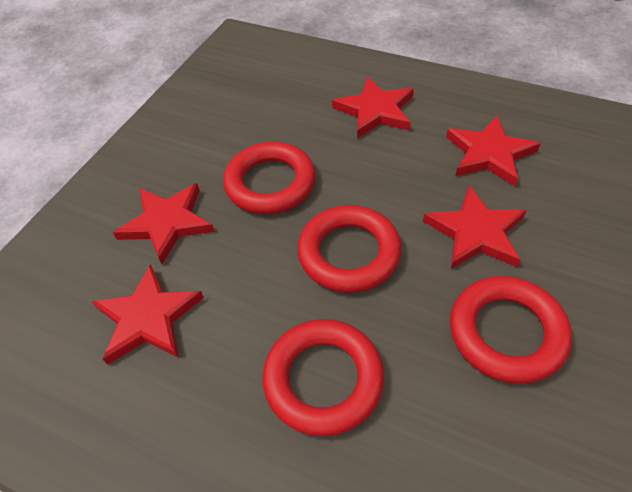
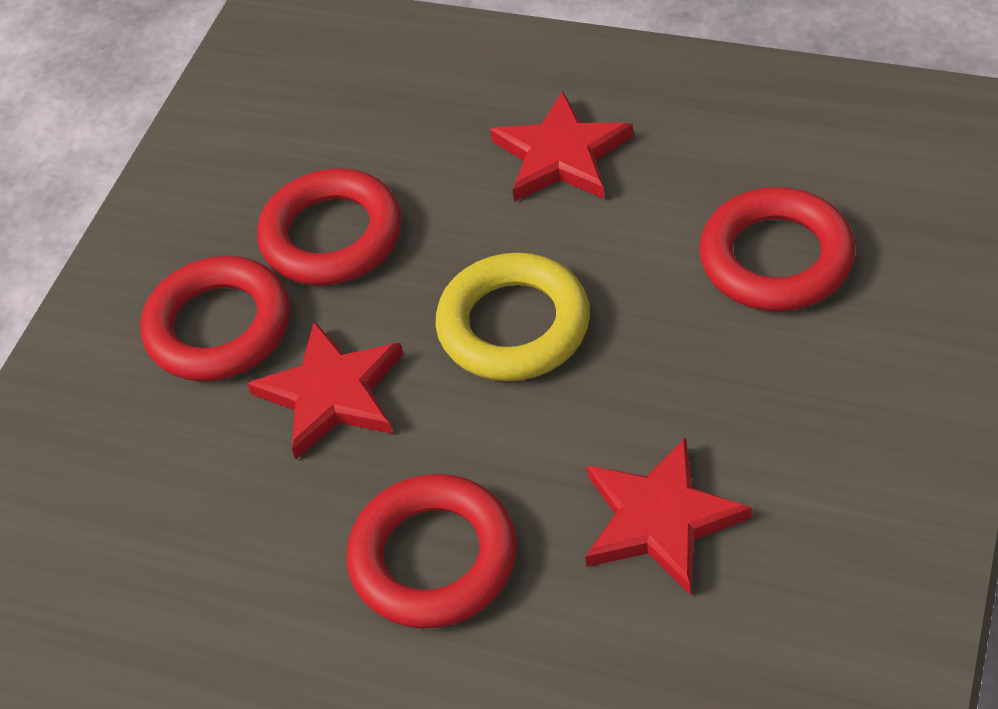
red star: 5 -> 3
yellow ring: 0 -> 1

